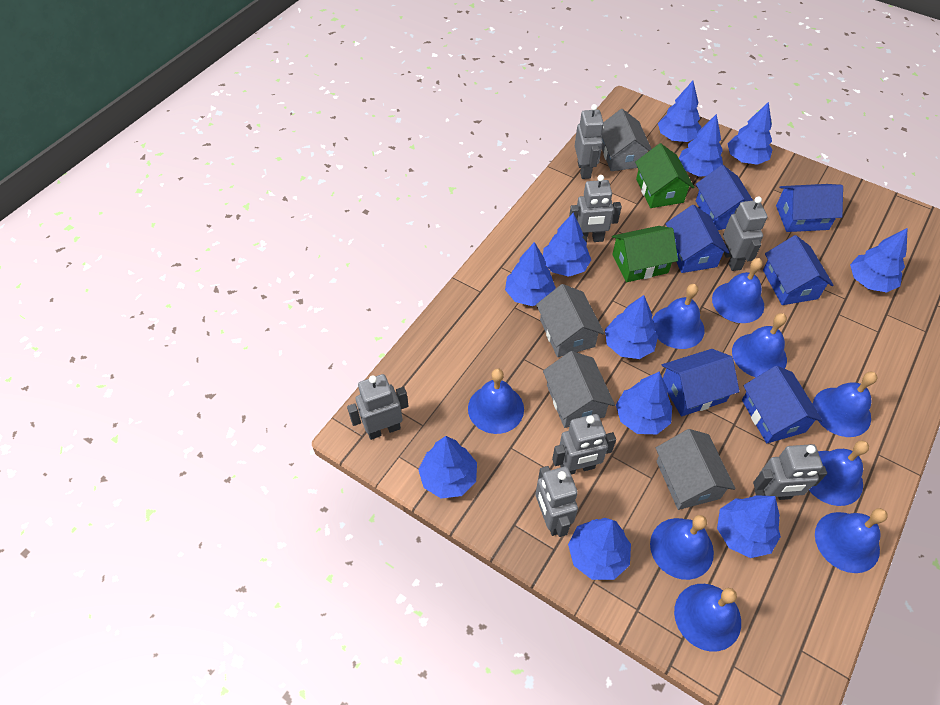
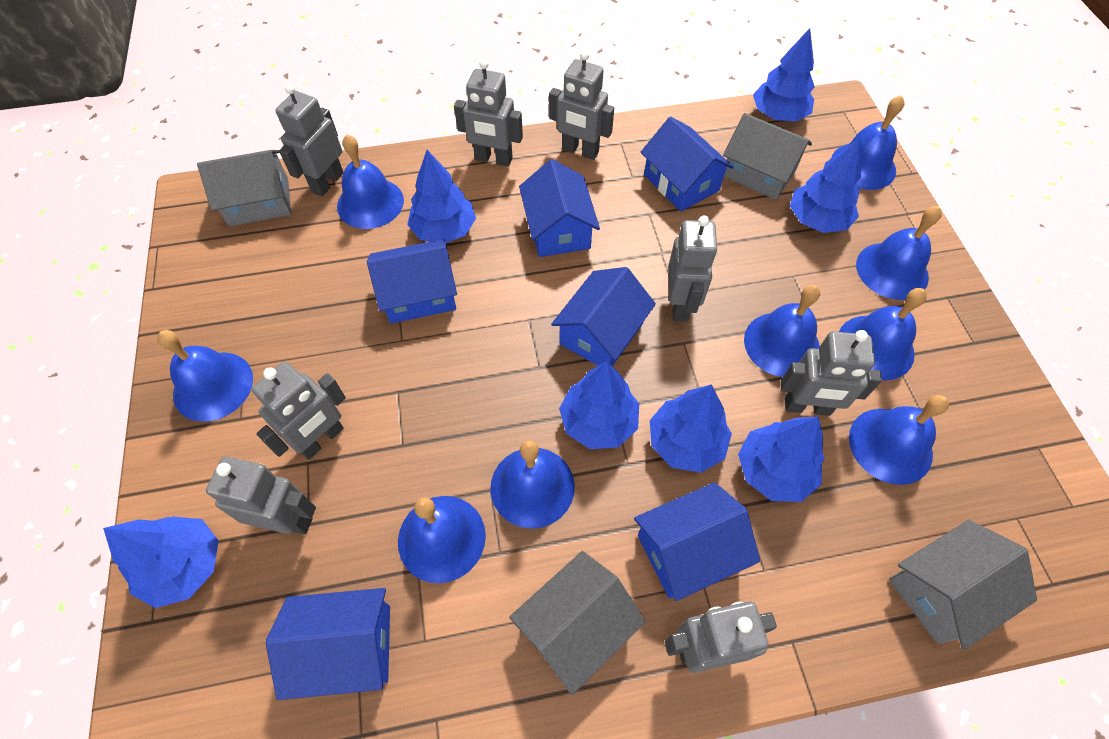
blue tree: 11 -> 7
green house: 2 -> 0
grey robot: 7 -> 8

